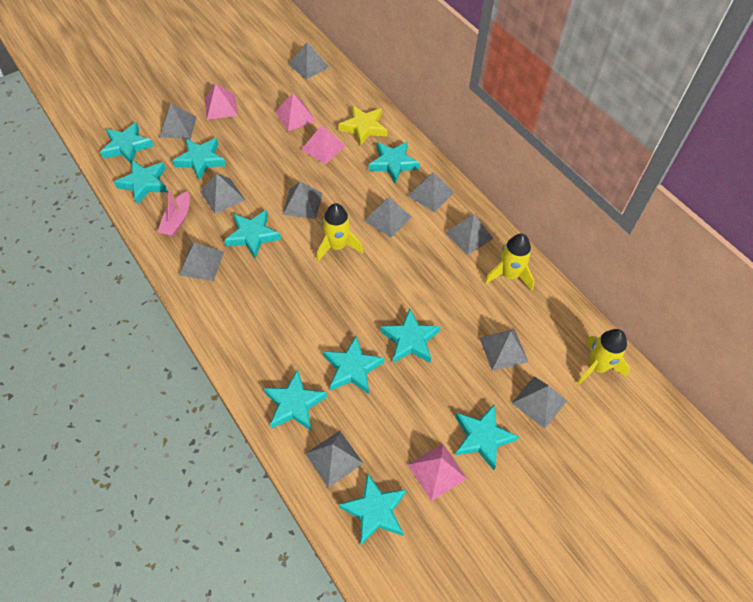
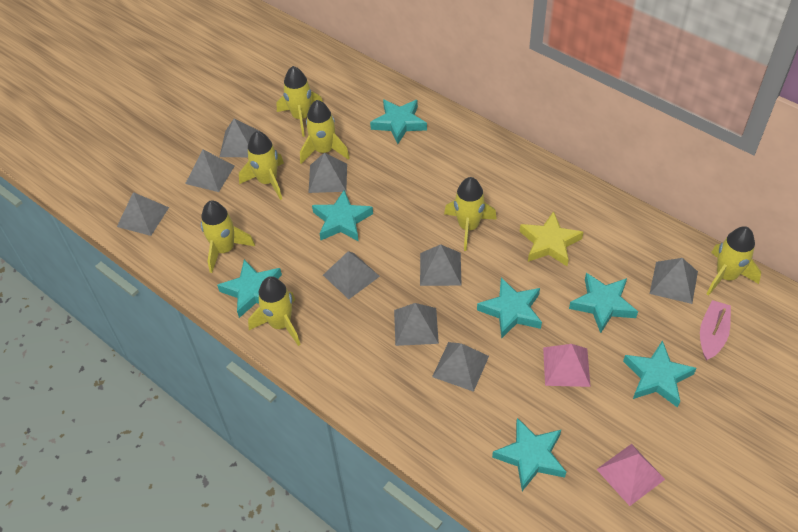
grey pyramid: 11 -> 9
pink pyramid: 4 -> 2
turquoise star: 10 -> 7
yellow rocket: 3 -> 7

